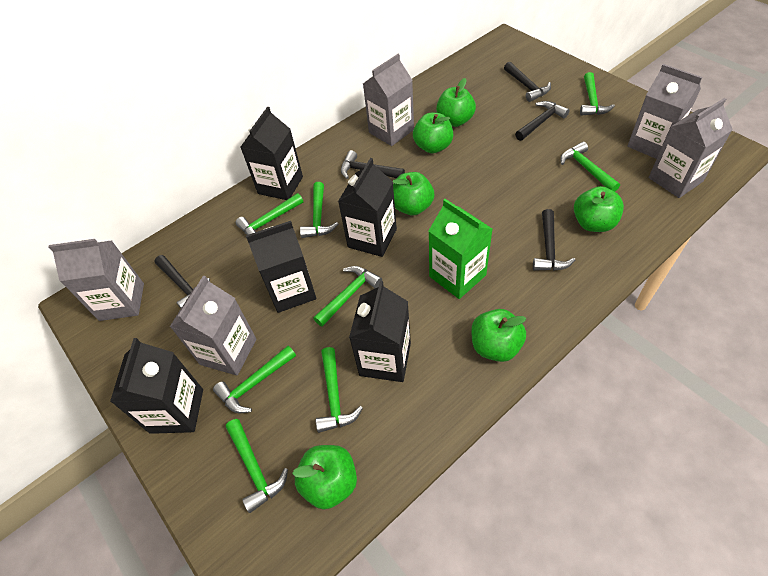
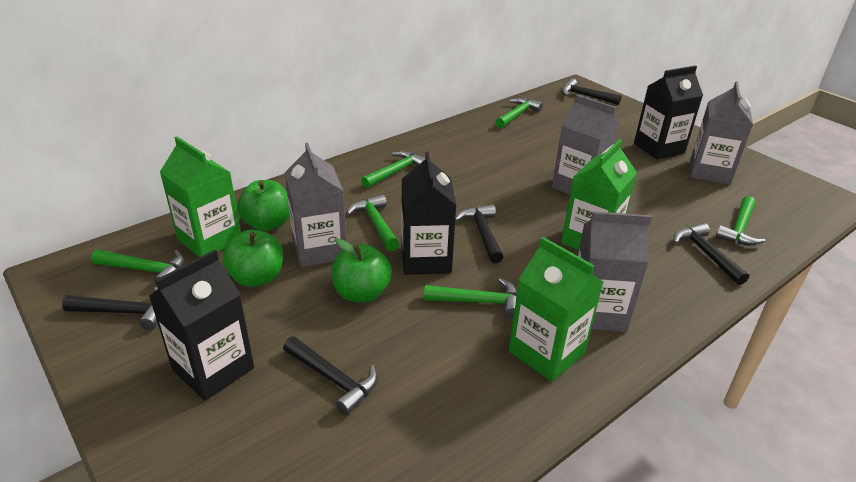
black carton: 5 -> 3
green apple: 6 -> 3
green carton: 1 -> 3
green hammer: 8 -> 6
grey carton: 5 -> 4

